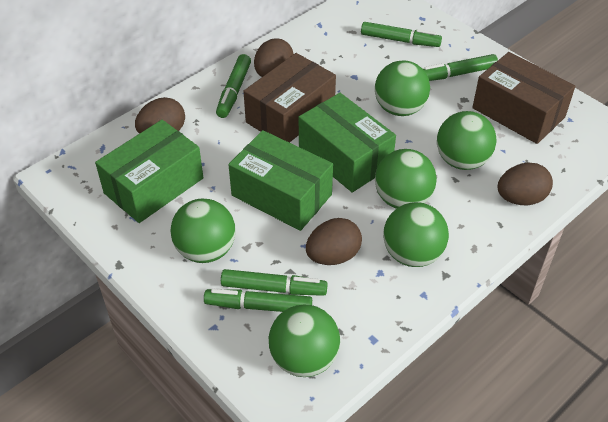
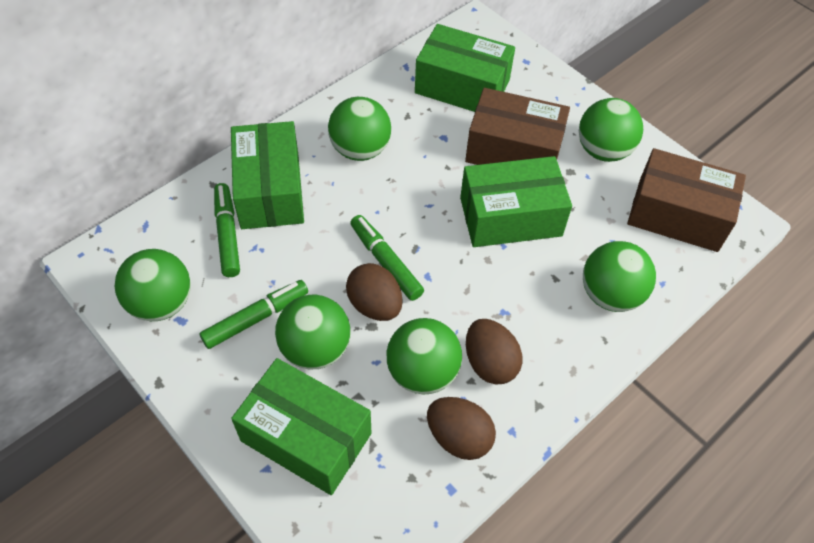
brown egg: 4 -> 3
green box: 3 -> 4
green marker: 5 -> 3

